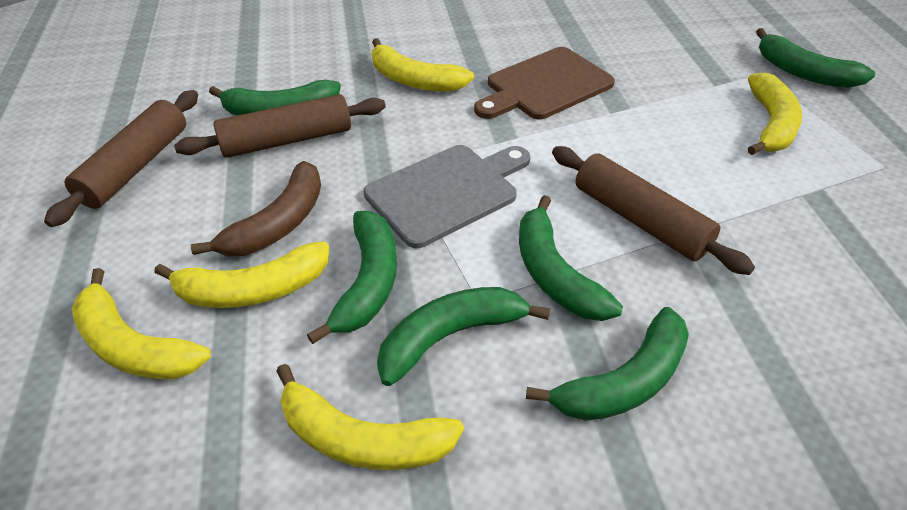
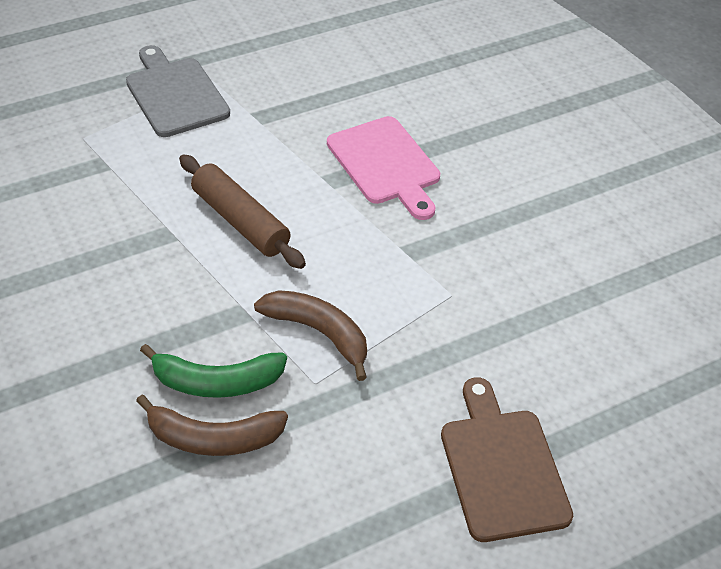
brown banana: 1 -> 2
brown rolling pin: 3 -> 1
green banana: 6 -> 1
pink cutting board: 0 -> 1
yellow banana: 5 -> 0

